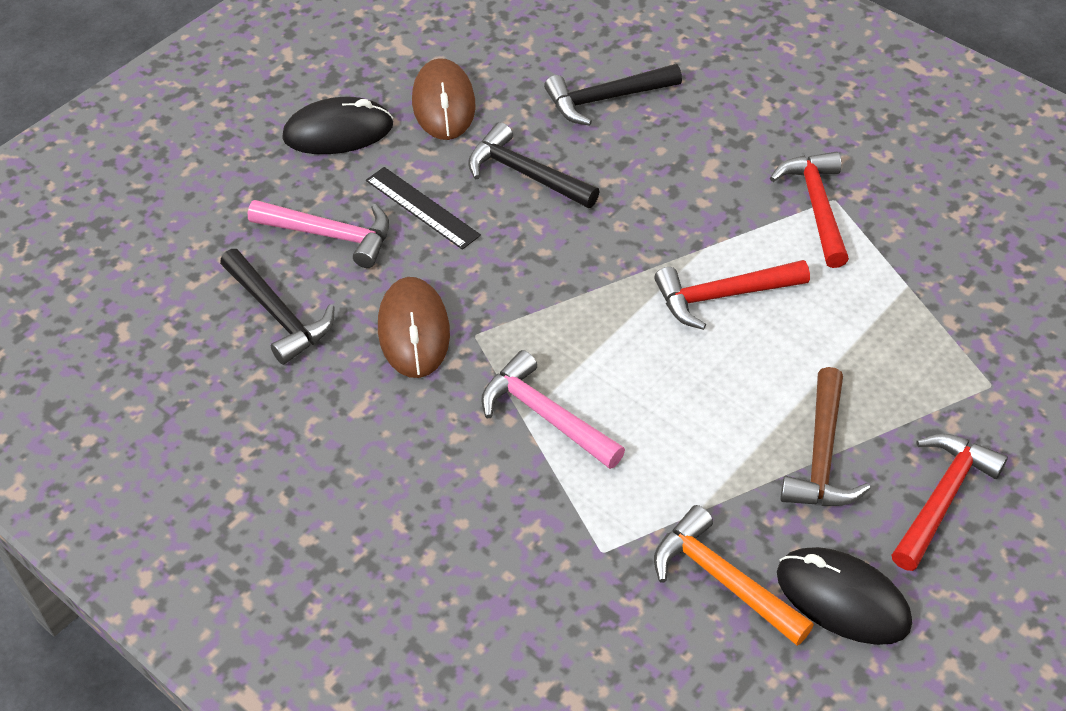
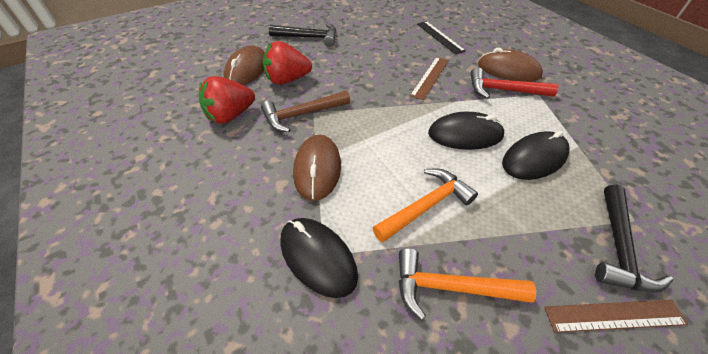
black hammer: 3 -> 2
black mouse: 2 -> 3
brown mouse: 2 -> 3
brown ruler: 0 -> 2
orange hammer: 1 -> 2
pink hammer: 2 -> 0
red hammer: 3 -> 1
red strawberry: 0 -> 2

